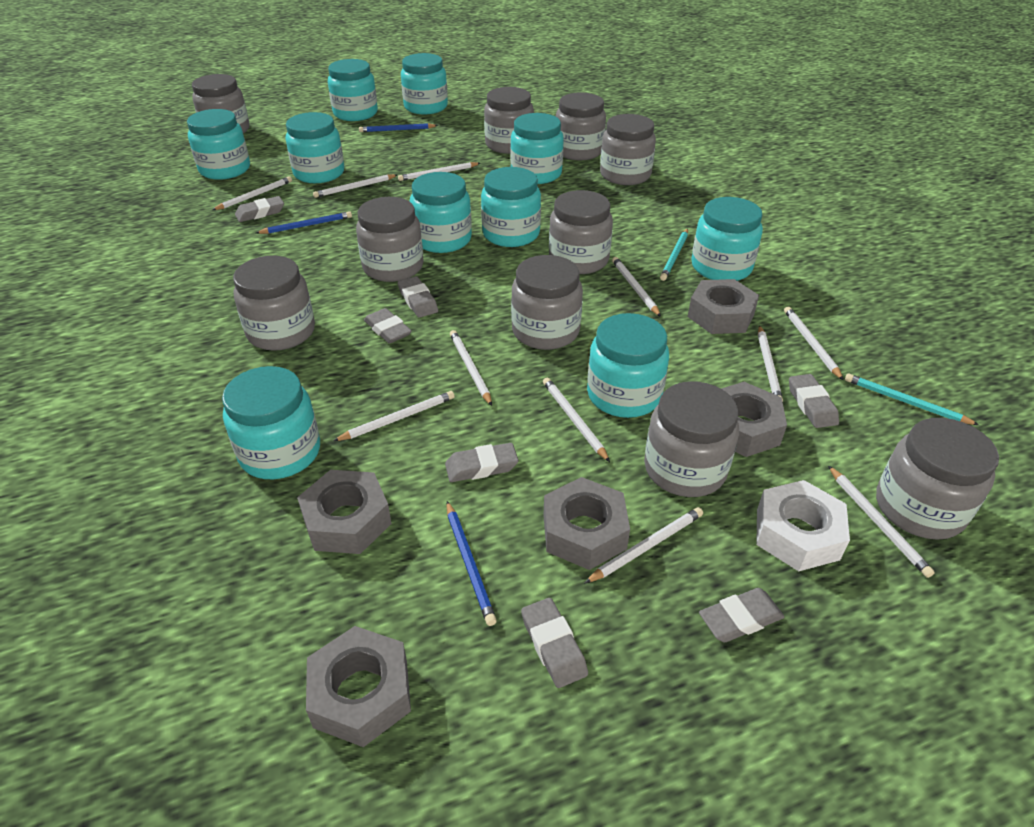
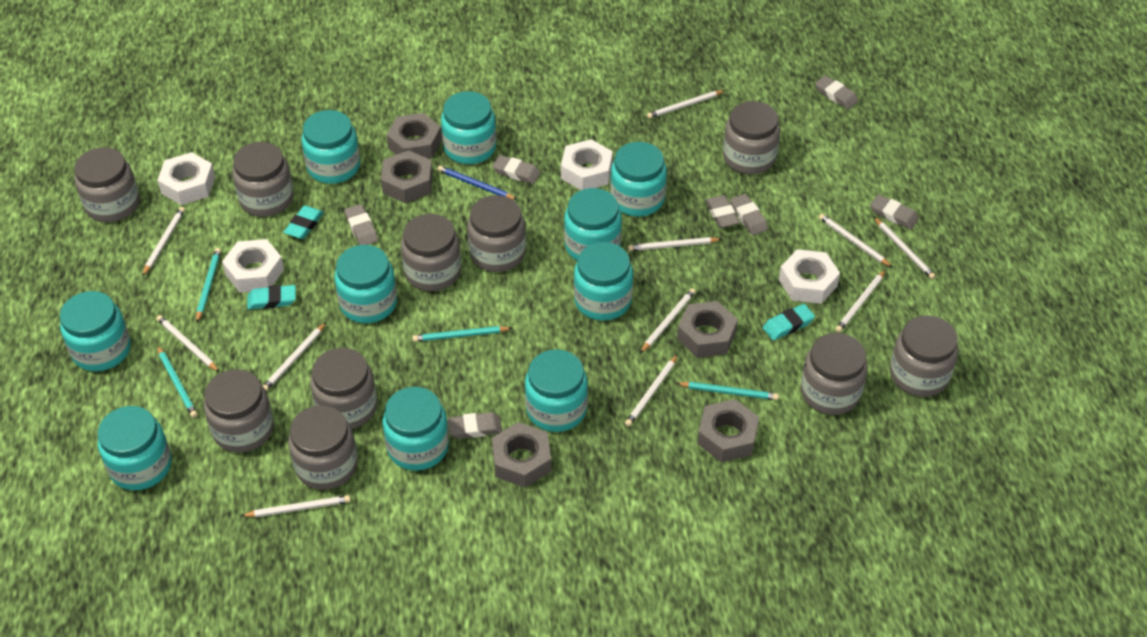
blue pencil: 3 -> 1
turquoise eraser: 0 -> 3
turquoise pencil: 2 -> 4
white nut: 1 -> 4

